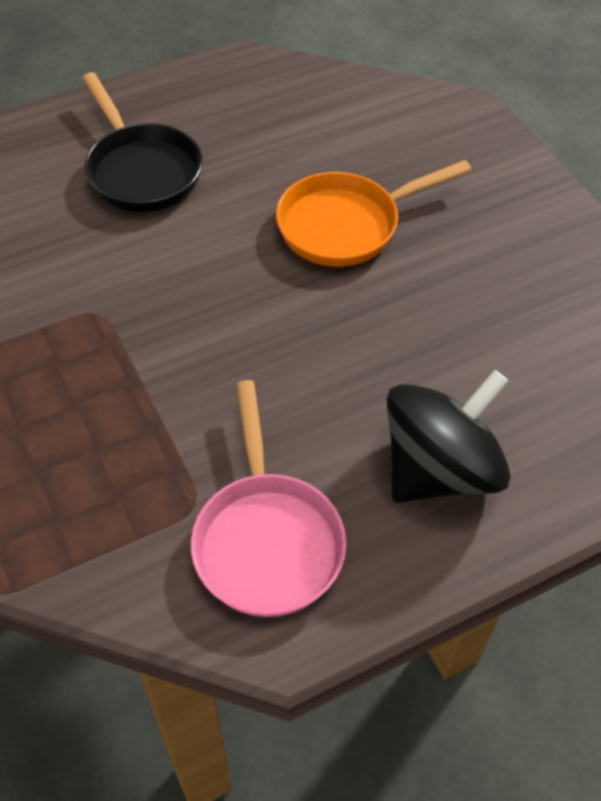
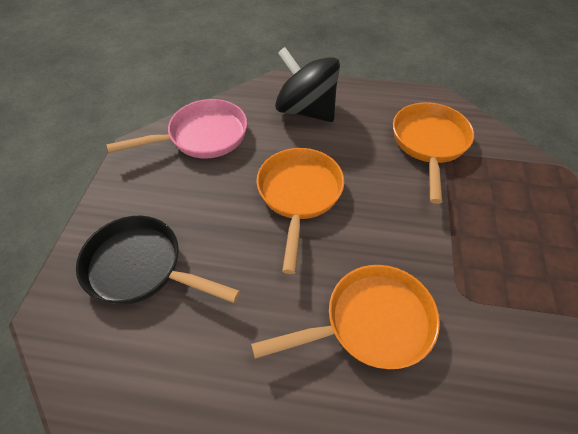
orange pan: 1 -> 3

